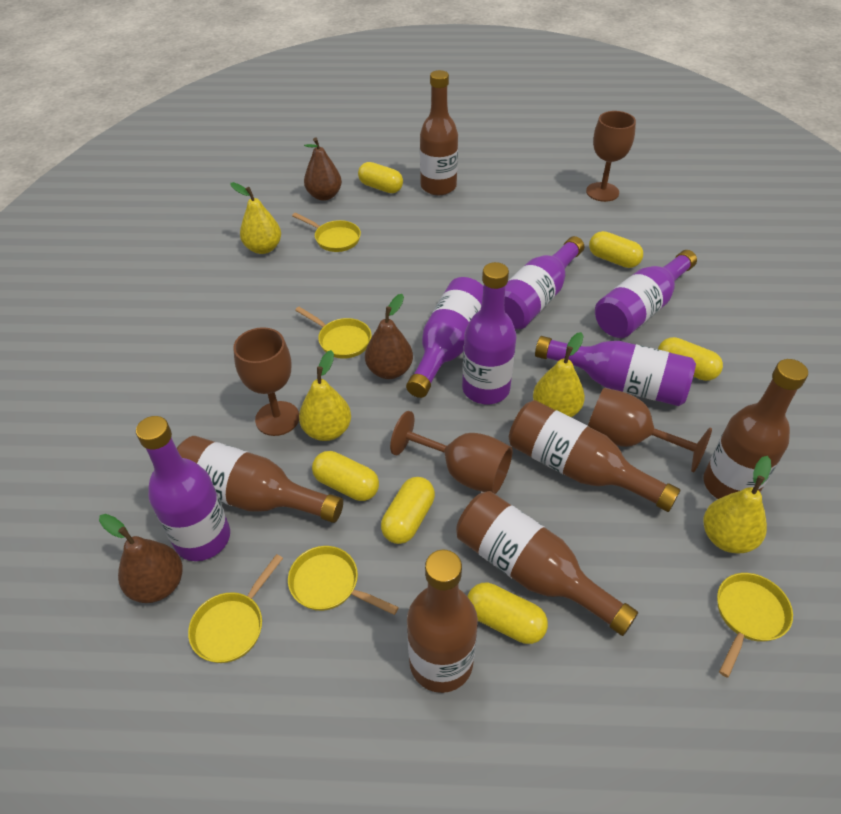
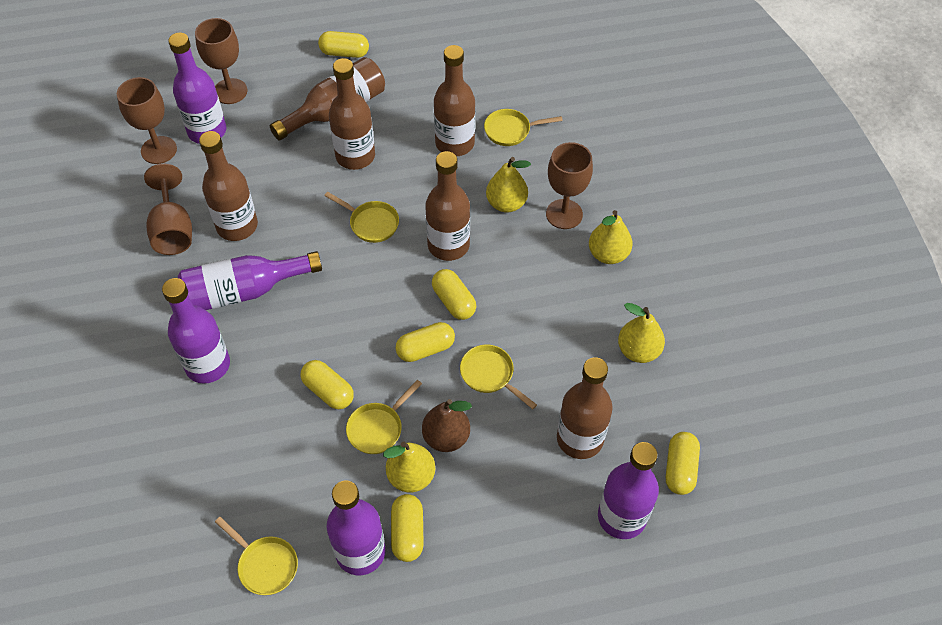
brown pear: 3 -> 1
purple bottle: 6 -> 5

